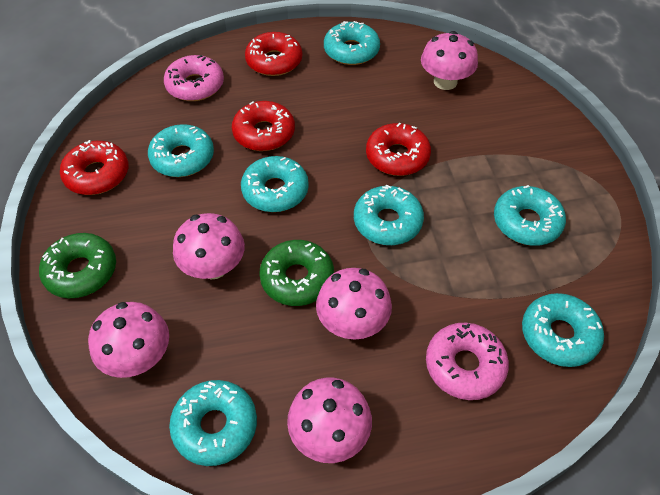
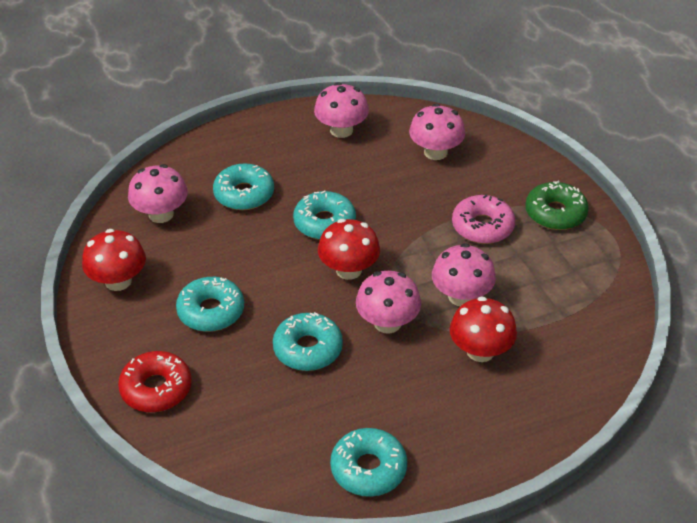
green donut: 2 -> 1
pink donut: 2 -> 1
red donut: 4 -> 1
red mushroom: 0 -> 3
turquoise donut: 7 -> 5

